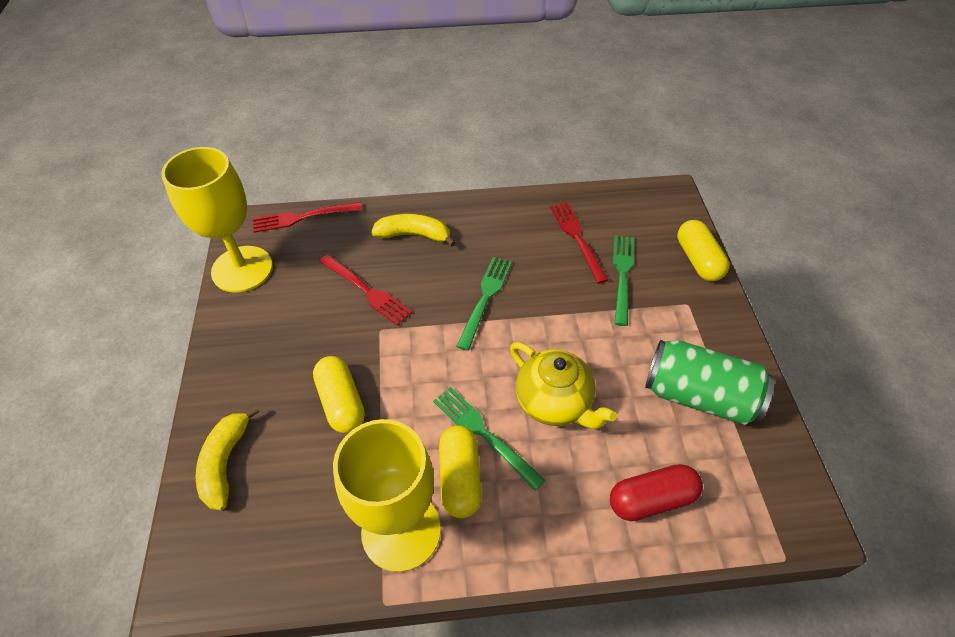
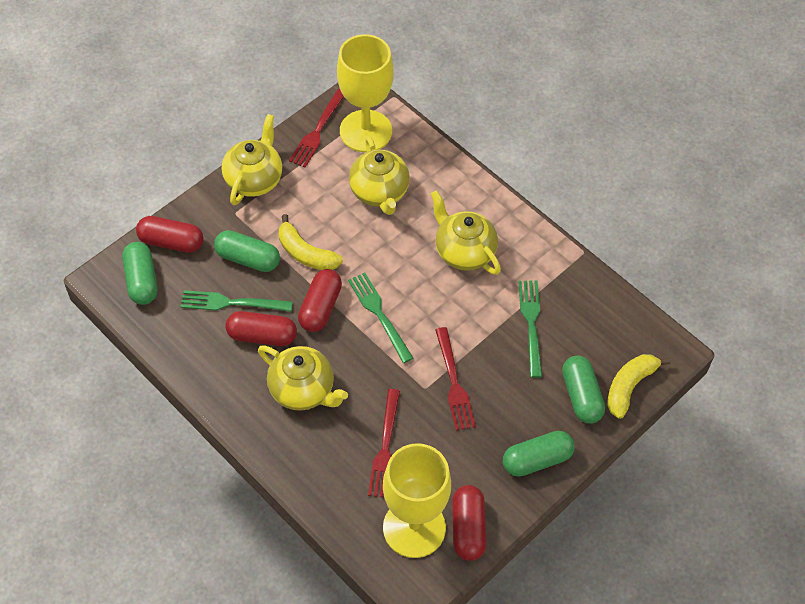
green can: 1 -> 0
green capsule: 0 -> 4
red capsule: 1 -> 4
yellow capsule: 3 -> 0
yellow teapot: 1 -> 4

